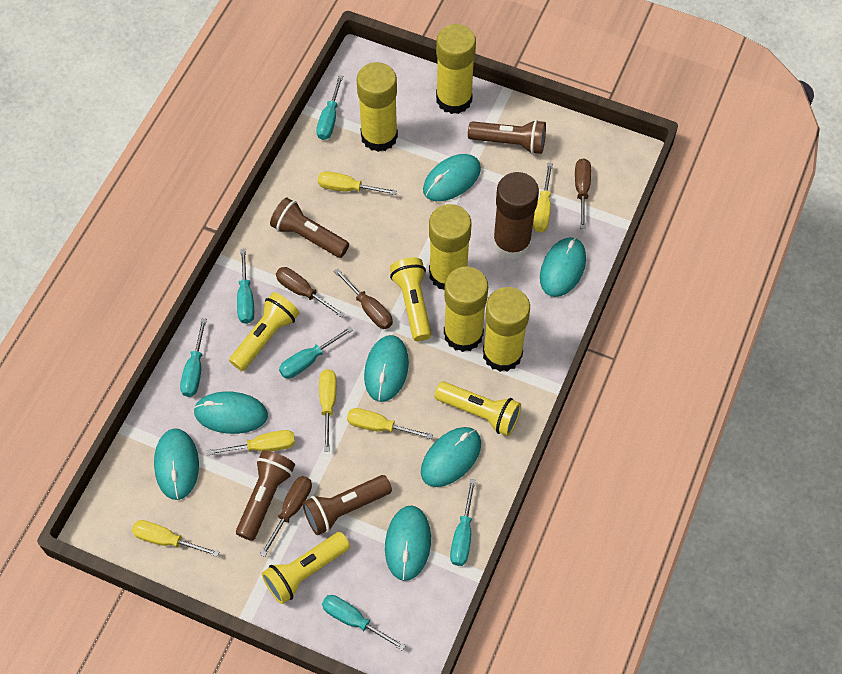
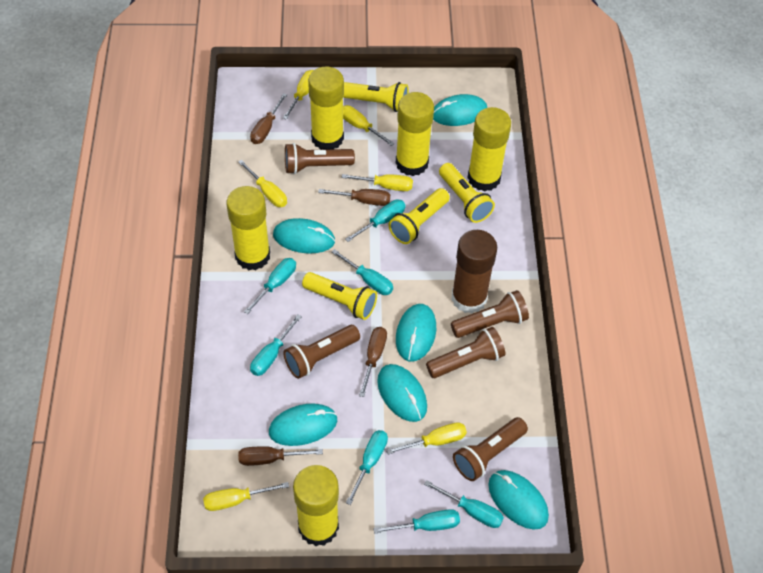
brown flashlight: 4 -> 5
turquoise mouse: 7 -> 6
turquoise screwdriver: 6 -> 7

